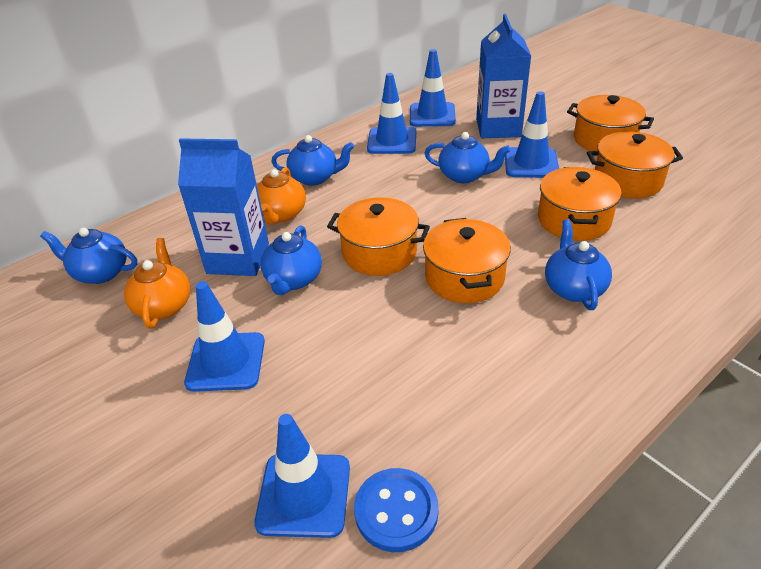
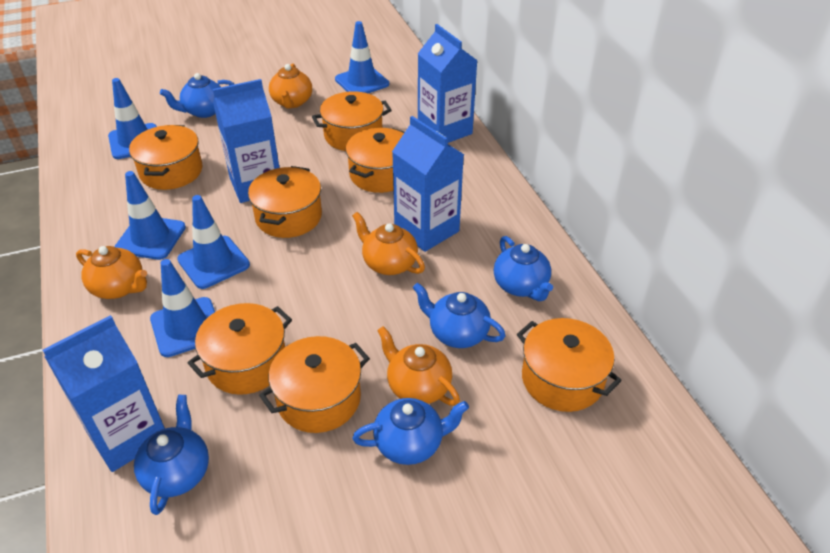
blue button: 1 -> 0
blue carton: 2 -> 4
orange pot: 5 -> 7
orange teapot: 2 -> 4

